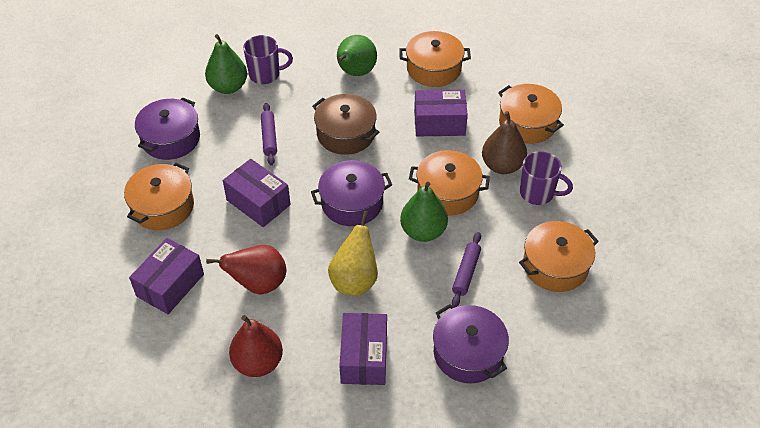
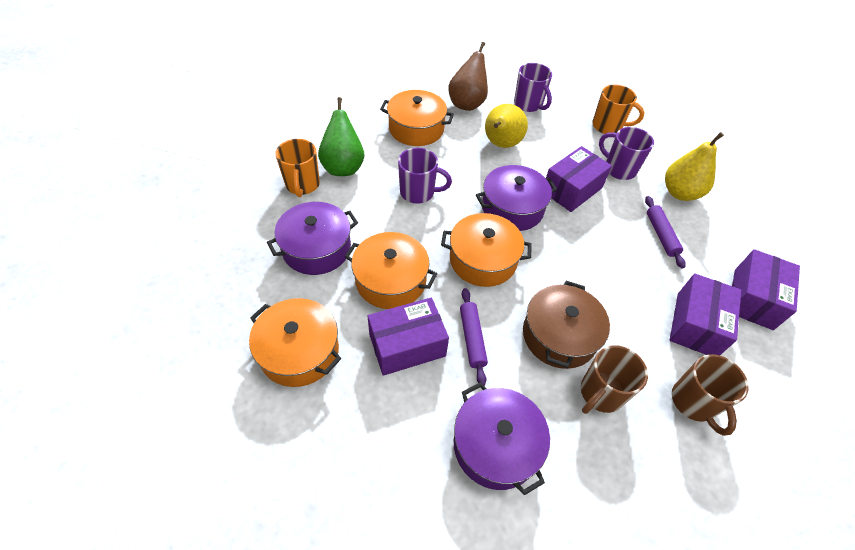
brown mug: 0 -> 2
green pear: 3 -> 1
orange mug: 0 -> 2
orange pot: 5 -> 4
purple mug: 2 -> 3
red pear: 2 -> 0
yellow pear: 1 -> 2

